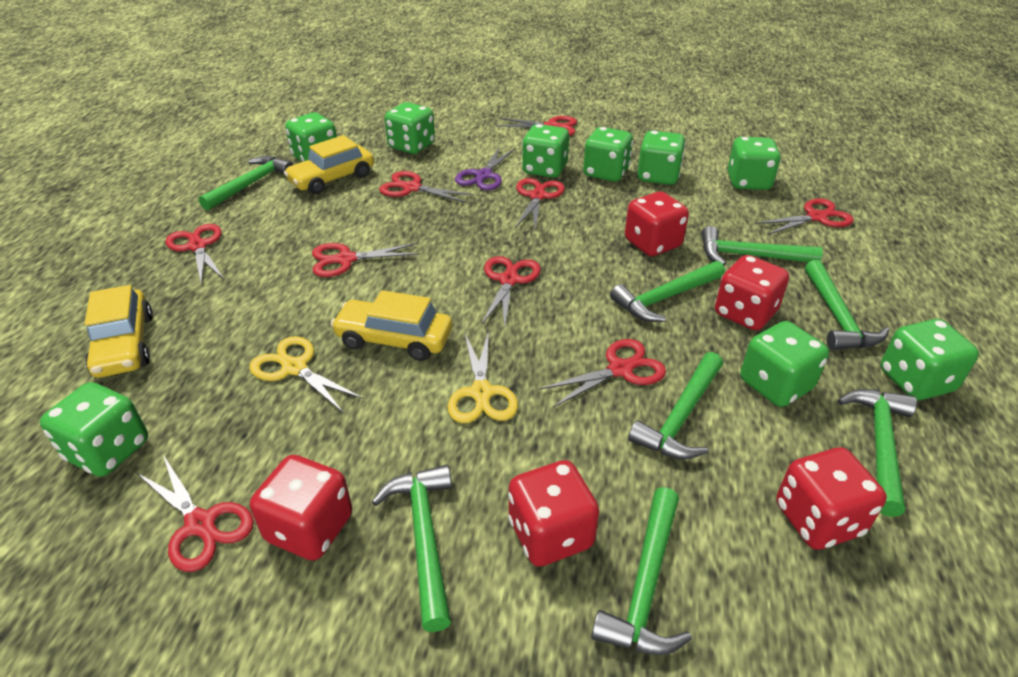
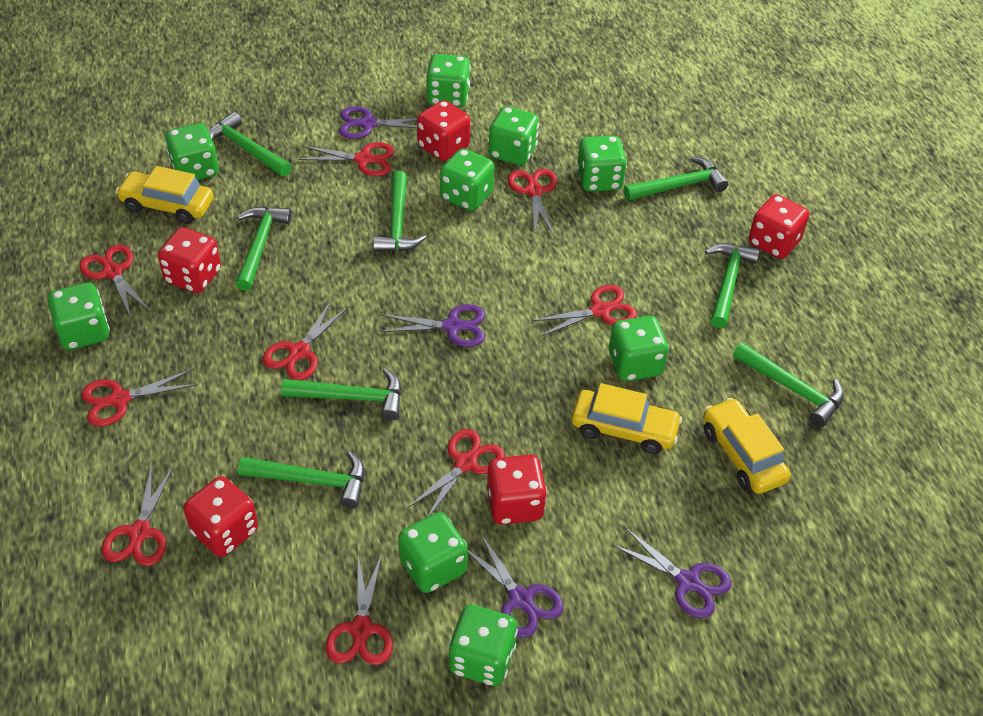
purple scissors: 1 -> 4
yellow scissors: 2 -> 0

